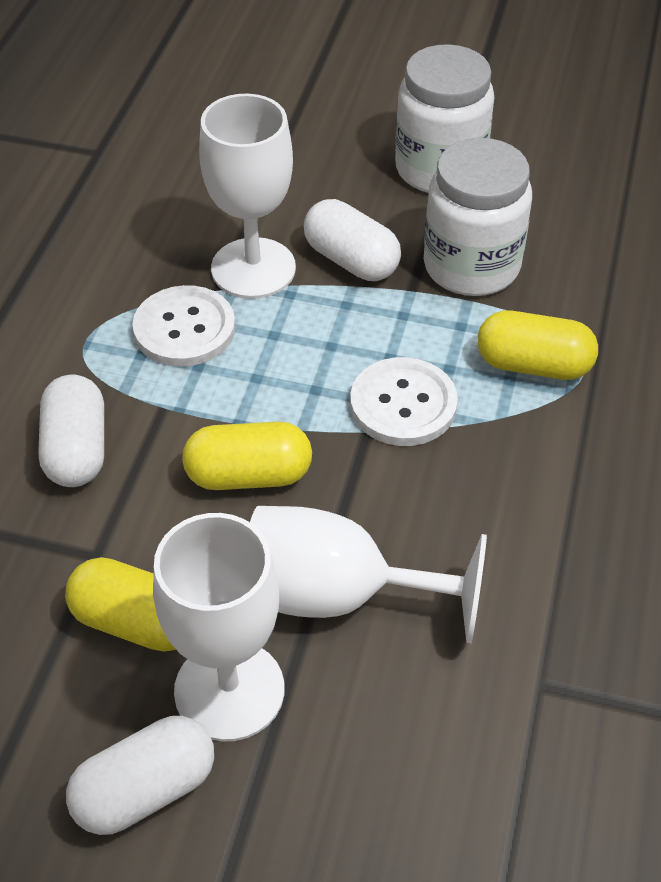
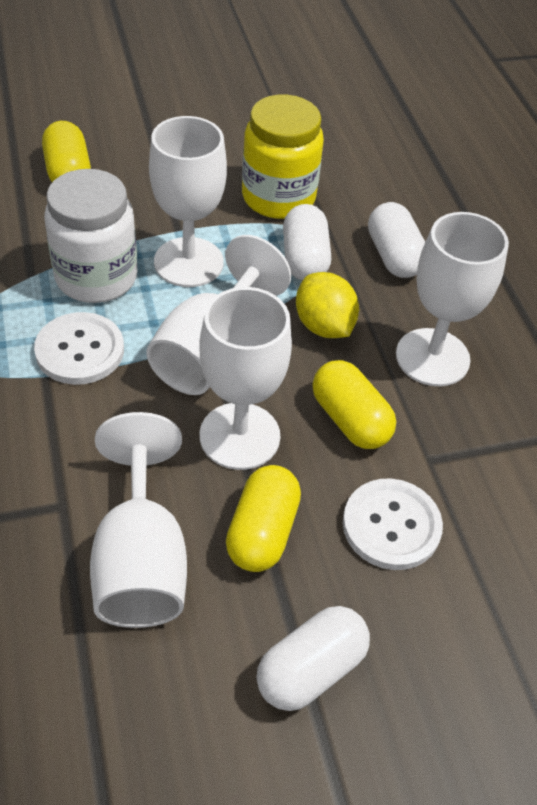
white goblet: 3 -> 5
white jar: 2 -> 1
yellow jar: 0 -> 1
yellow lemon: 0 -> 1

